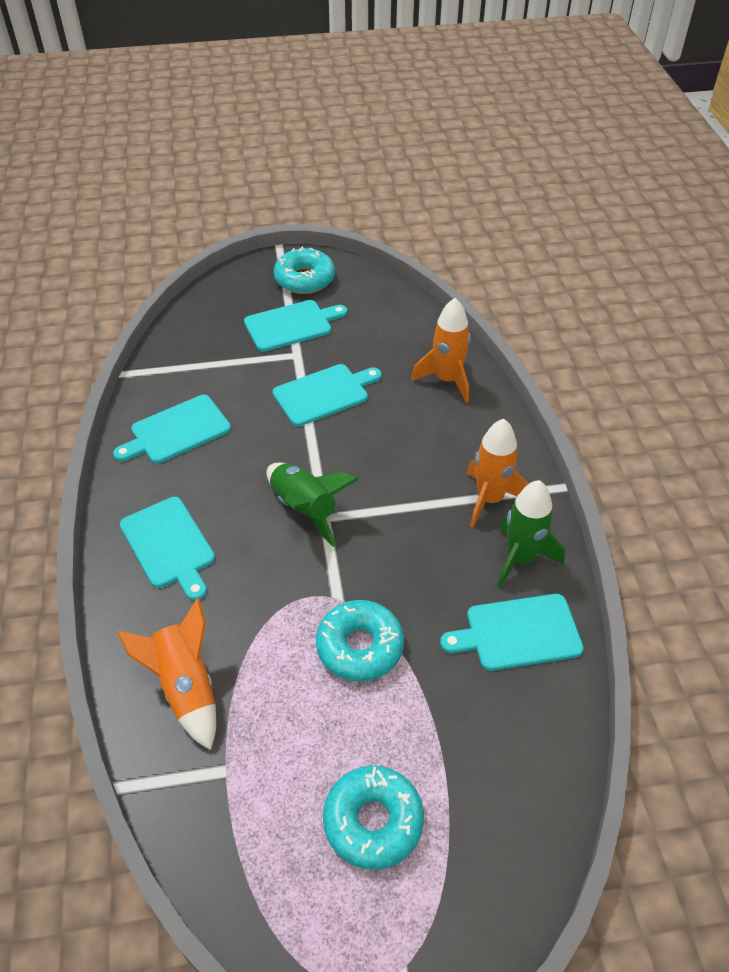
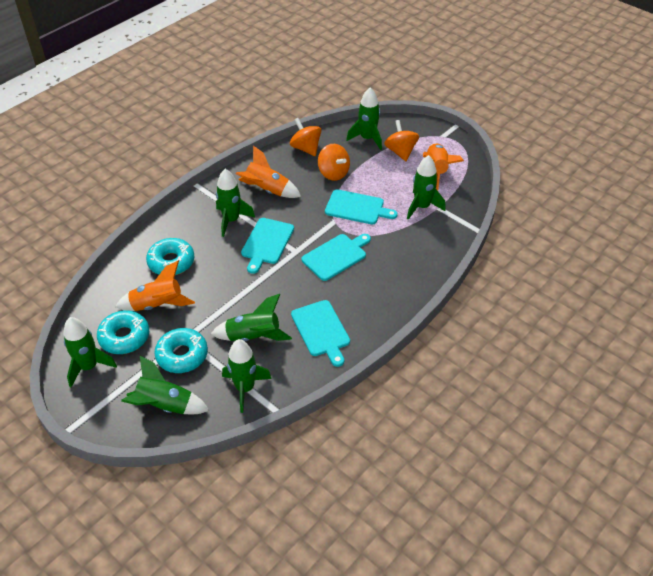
green rocket: 2 -> 7
orange spinning top: 0 -> 3
turquoise cutting board: 5 -> 4

